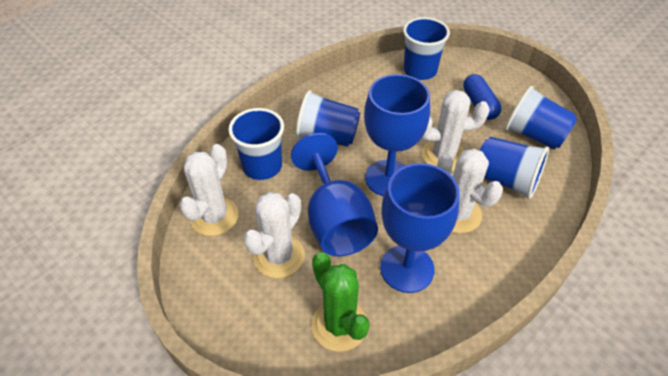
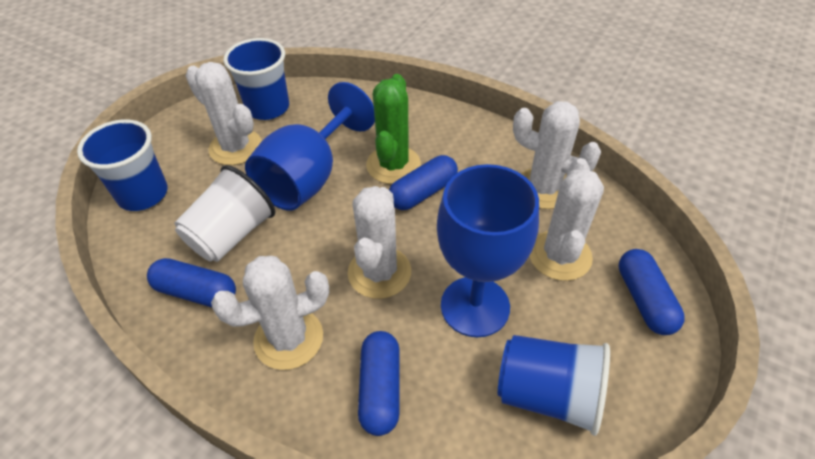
blue capsule: 1 -> 4
blue cup: 5 -> 3
blue goblet: 3 -> 2
white cactus: 4 -> 5
white cup: 0 -> 1

